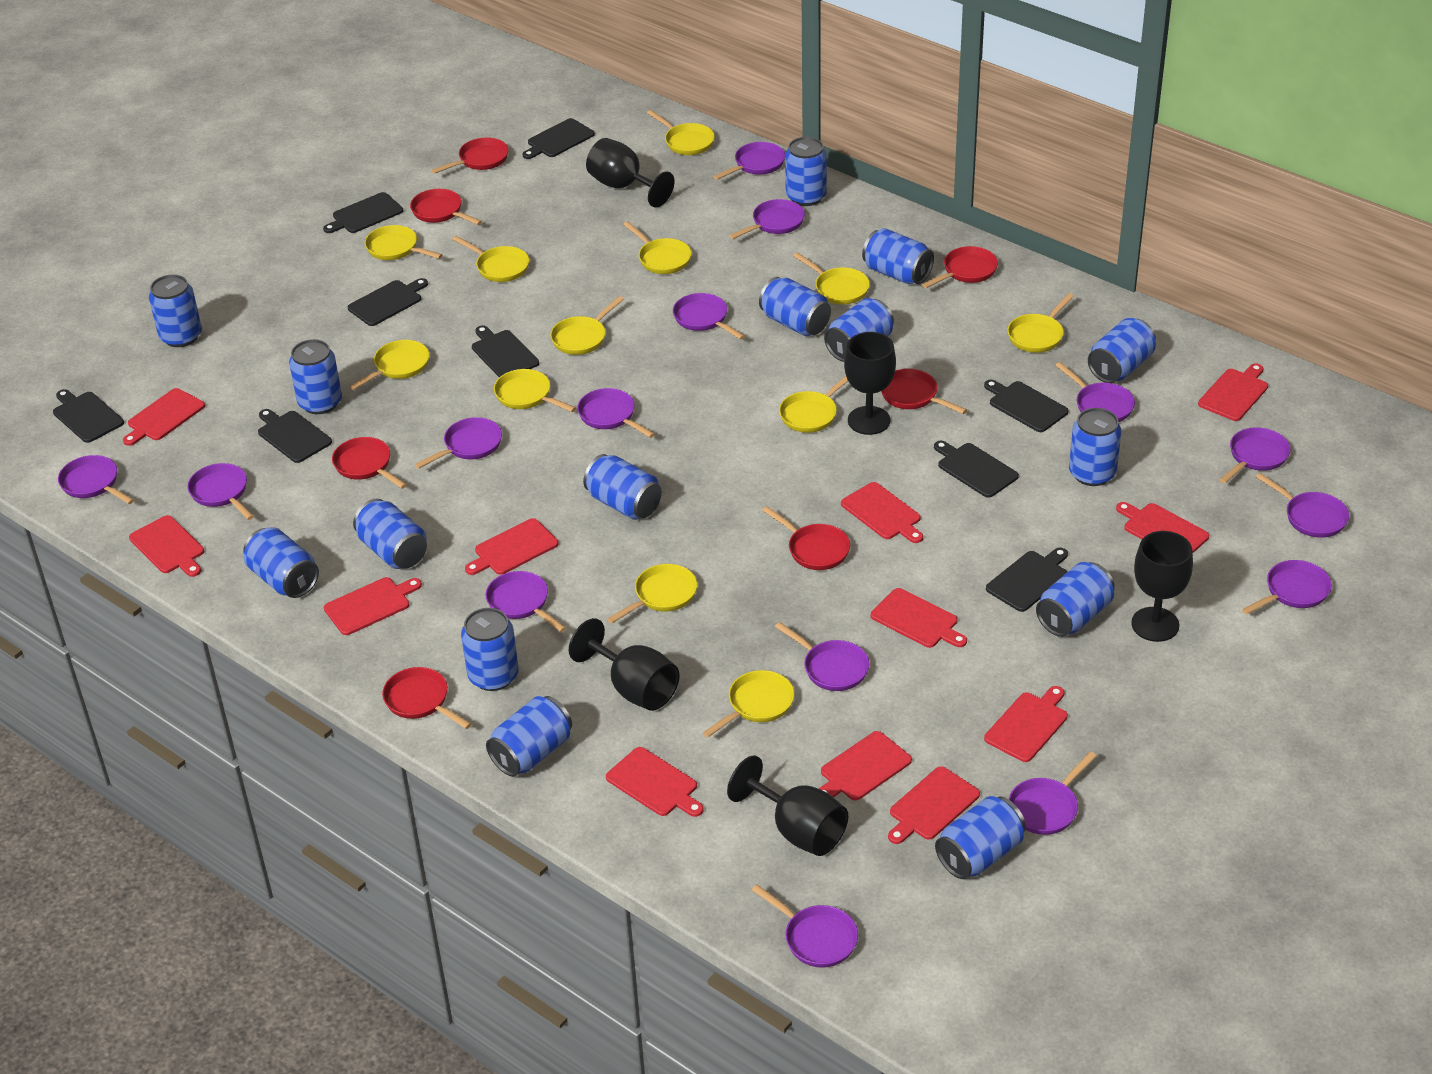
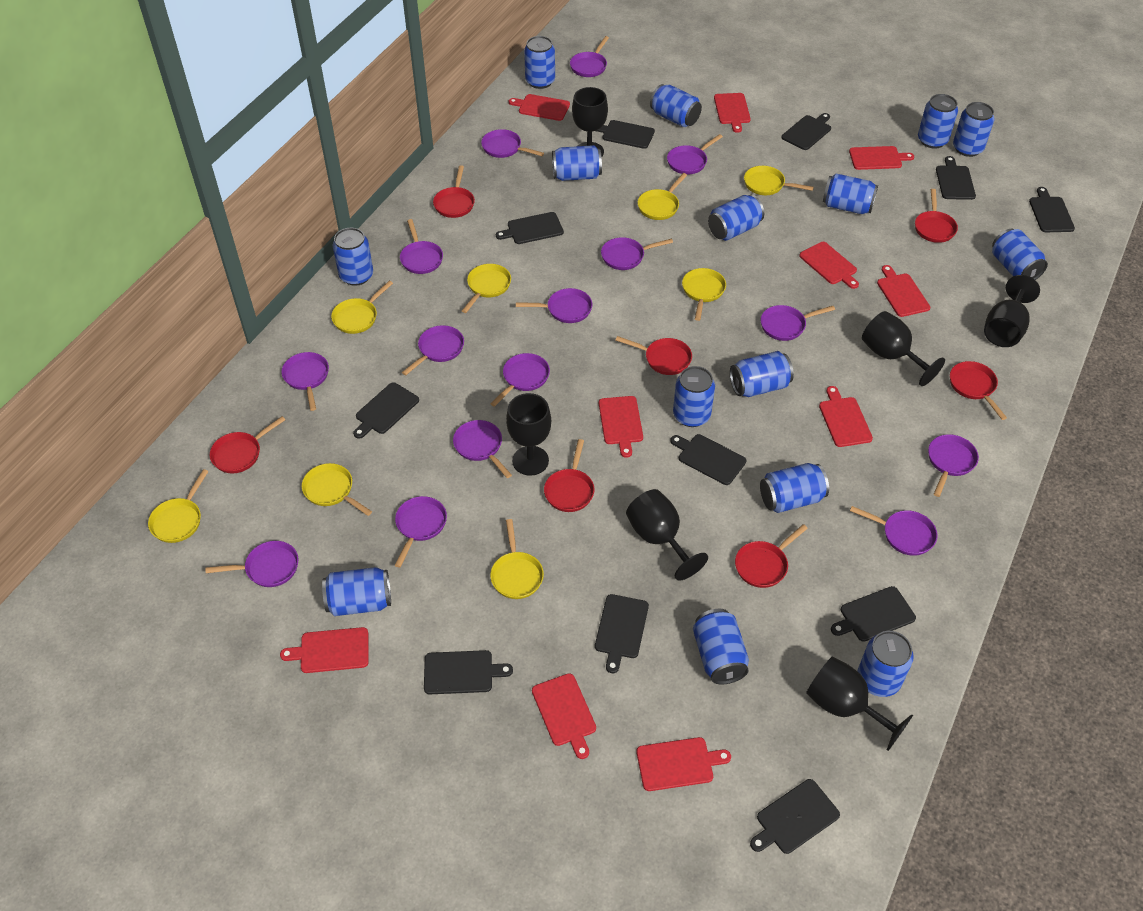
black cutting board: 9 -> 11
black goblet: 5 -> 6
red cutting board: 12 -> 10
yellow pan: 12 -> 8

